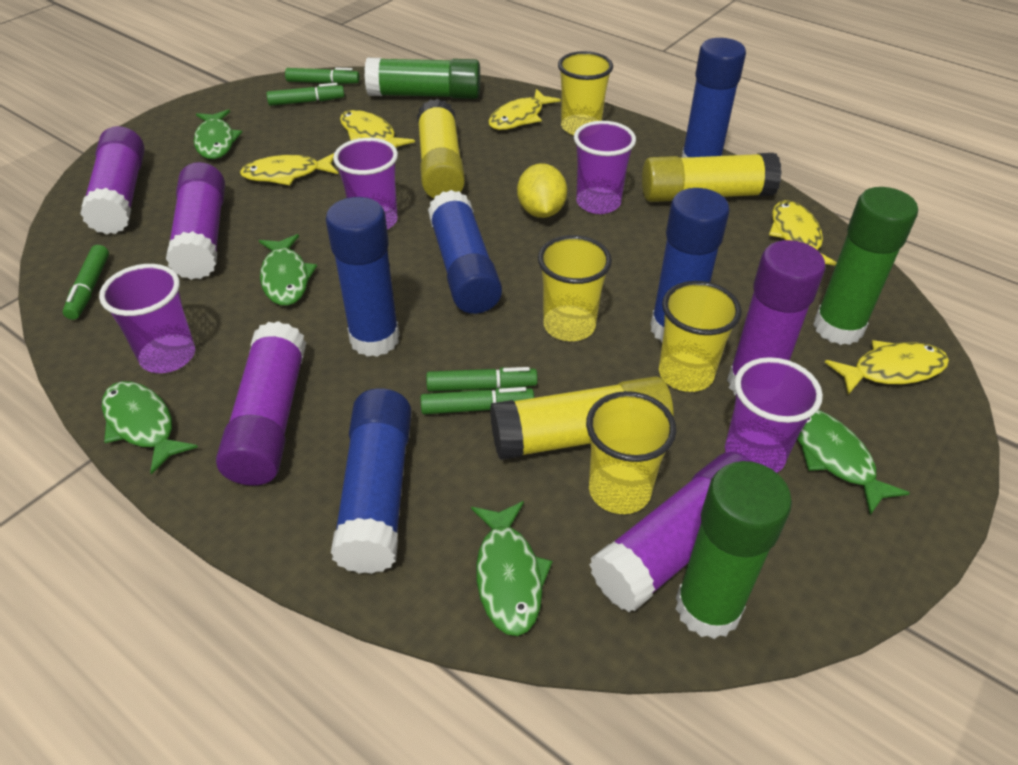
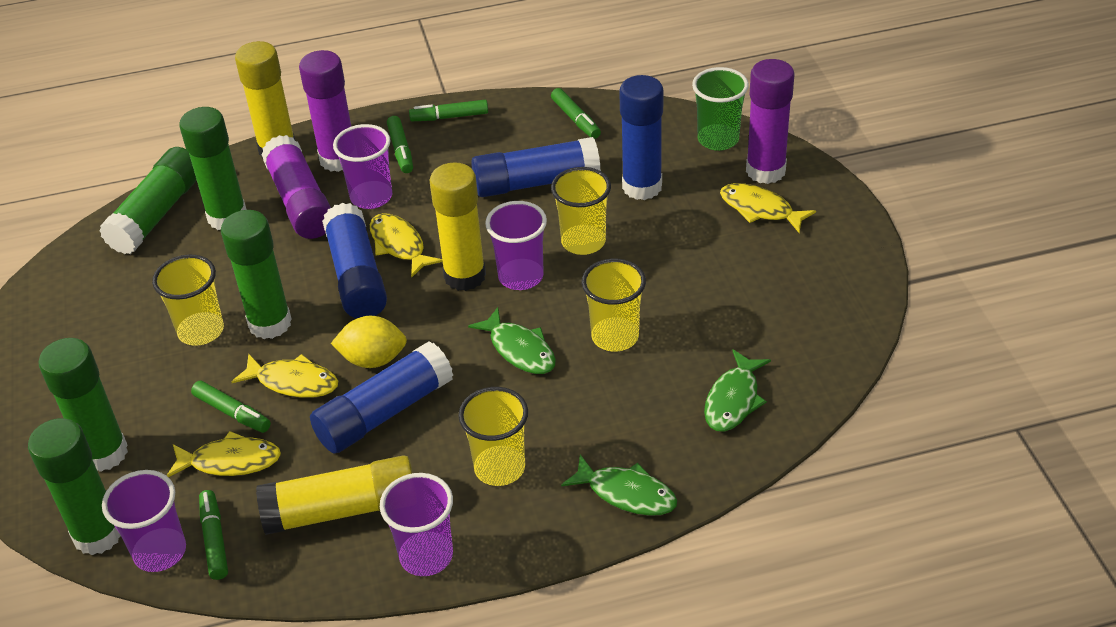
blue glue stick: 5 -> 4
green cup: 0 -> 1
green fish: 5 -> 3
green glue stick: 3 -> 5
purple glue stick: 5 -> 3
yellow fish: 5 -> 4

